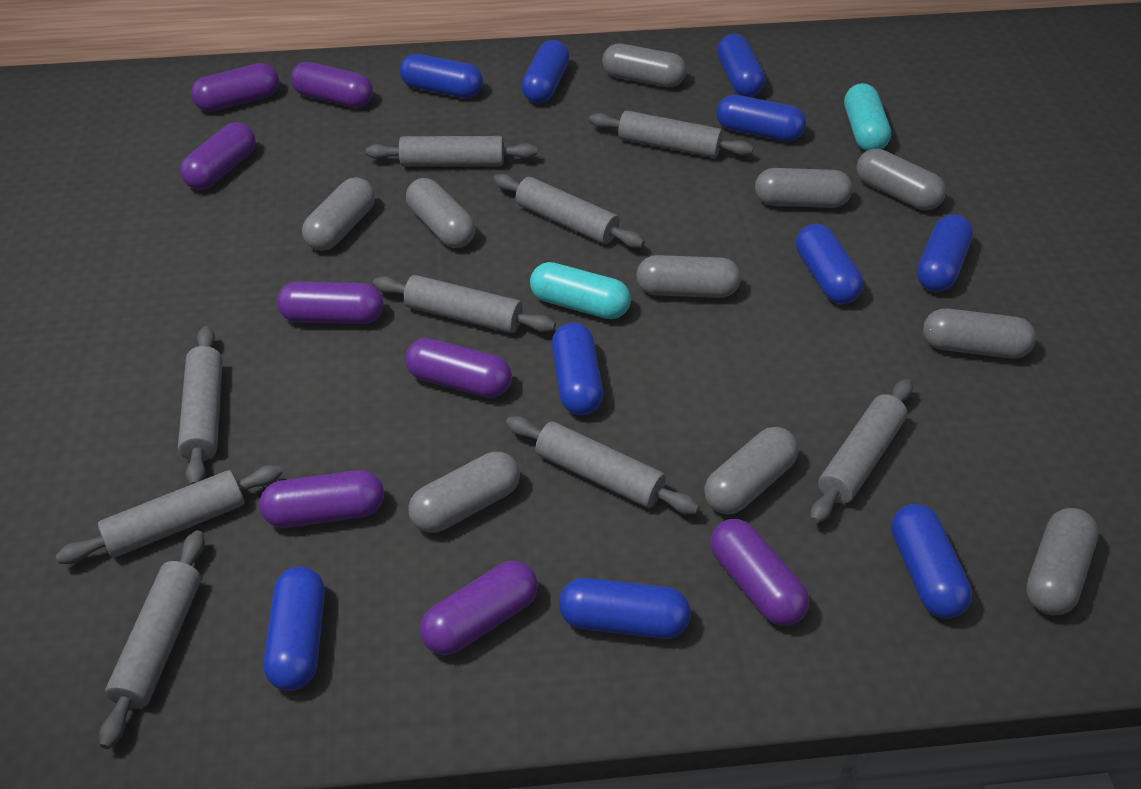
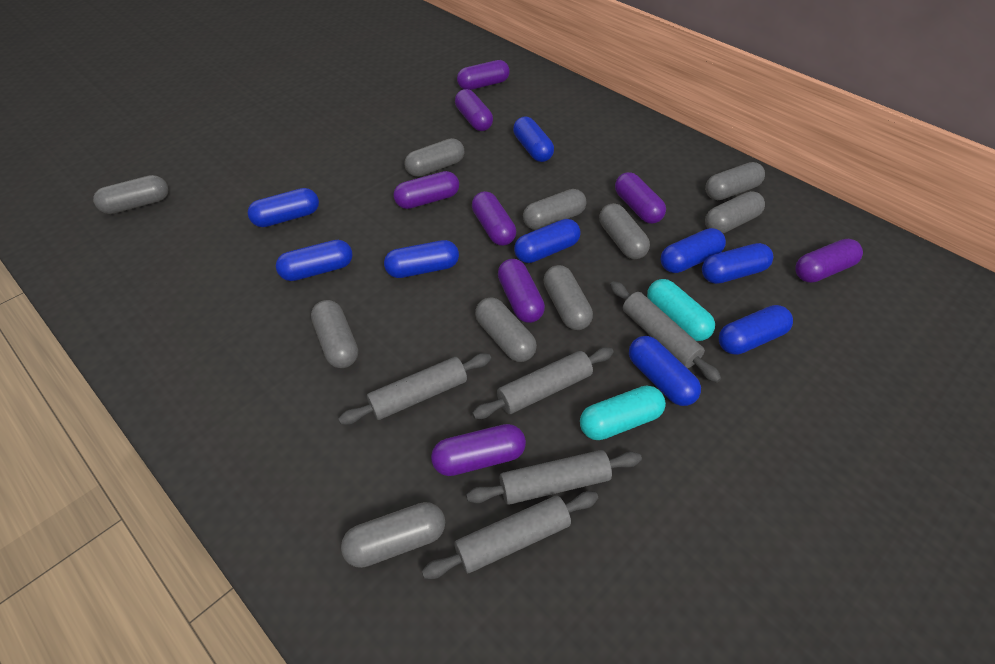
blue capsule: 10 -> 9
grey rolling pin: 9 -> 5

